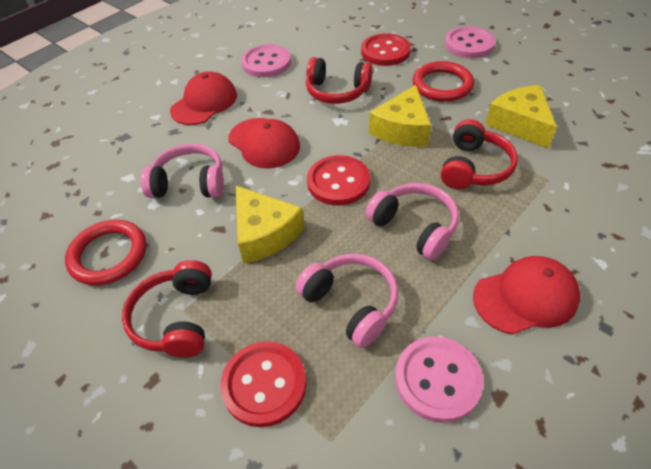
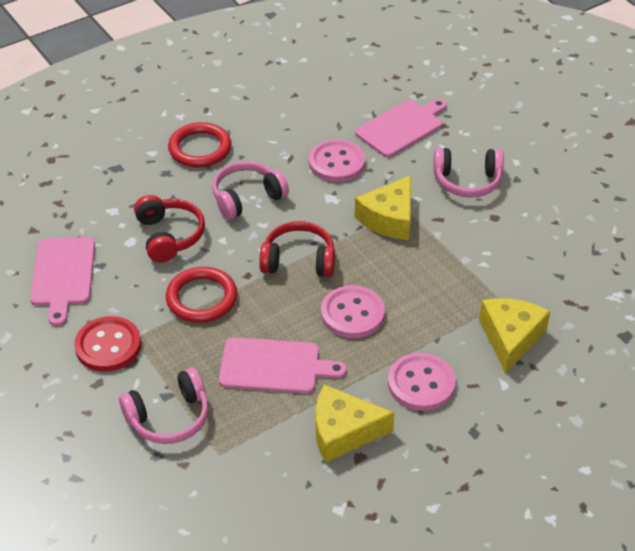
pink cutting board: 0 -> 3
red button: 3 -> 1
red cap: 3 -> 0
red headphones: 3 -> 2

